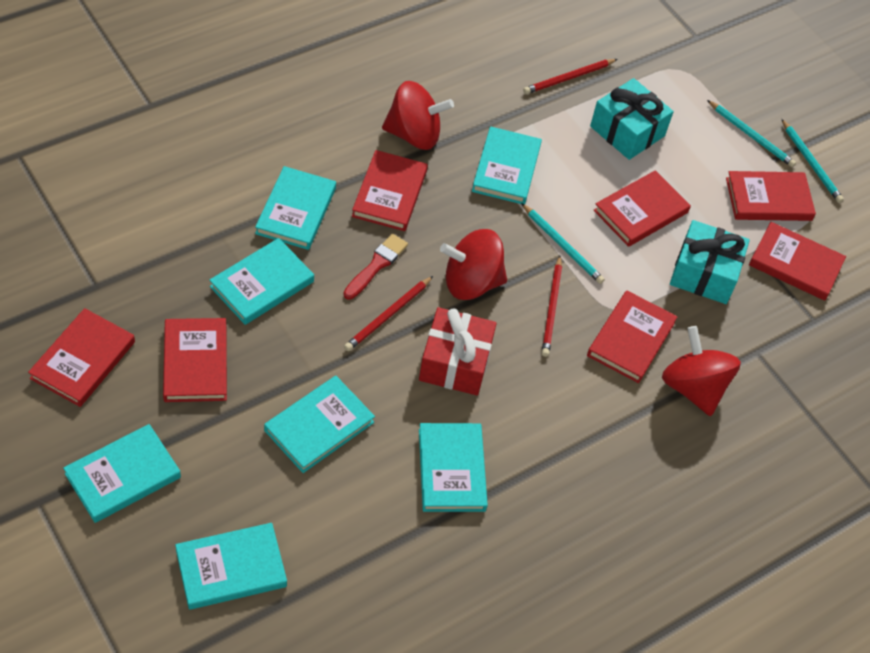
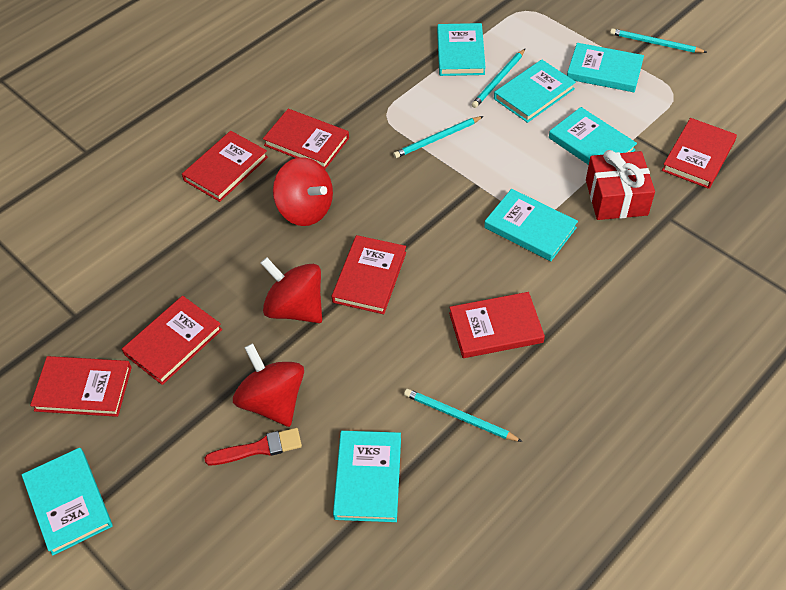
red pencil: 3 -> 0
turquoise gift: 2 -> 0
turquoise pencil: 3 -> 4

